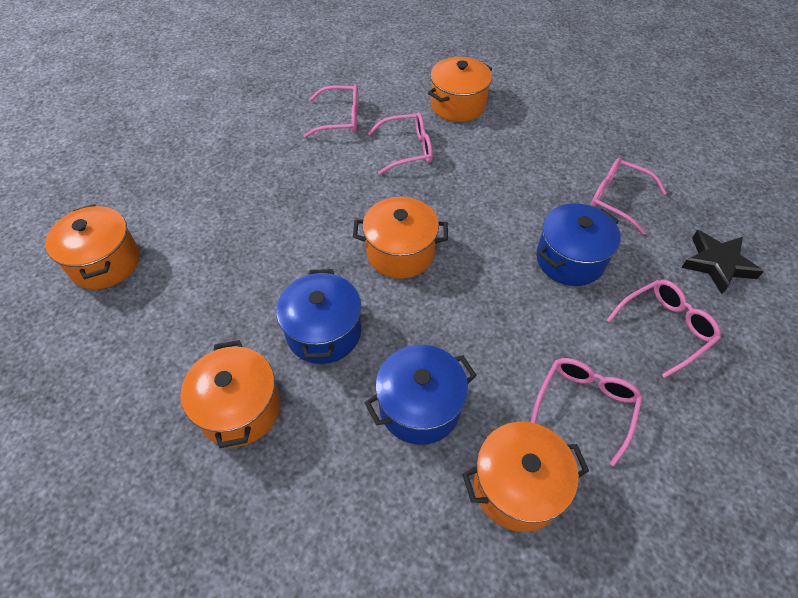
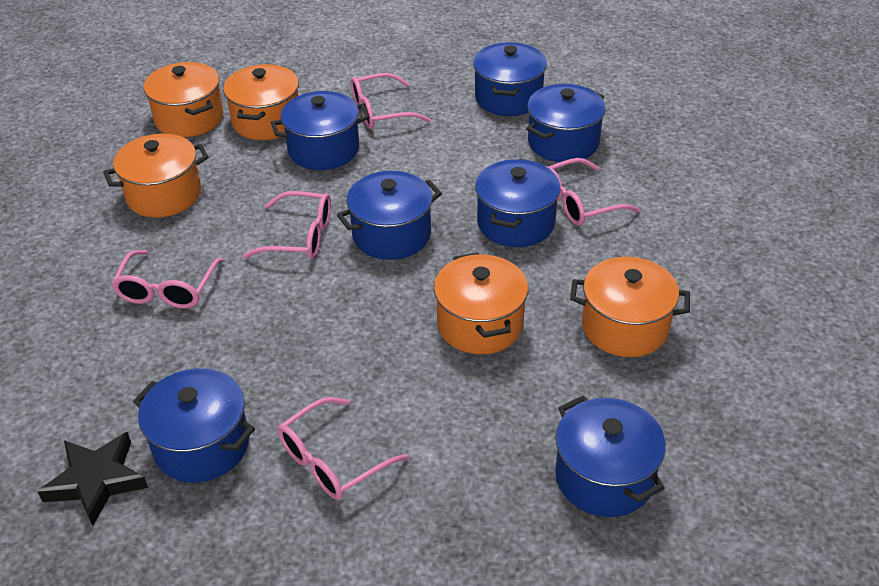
blue pot: 3 -> 7

